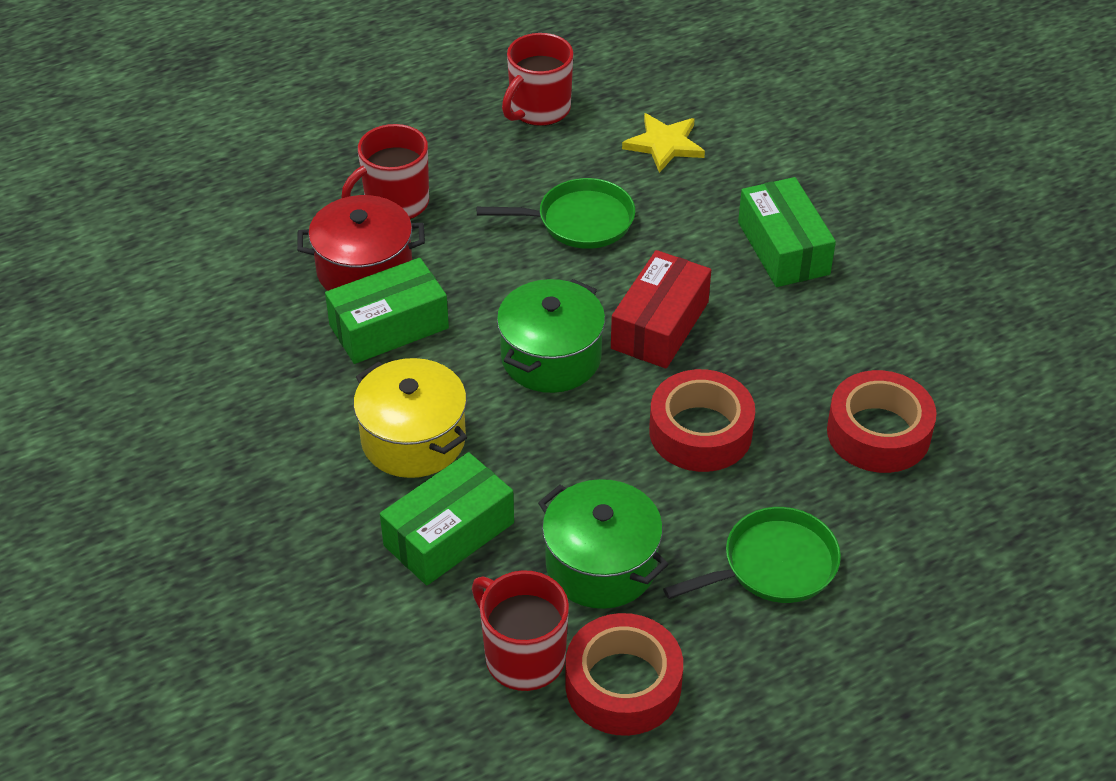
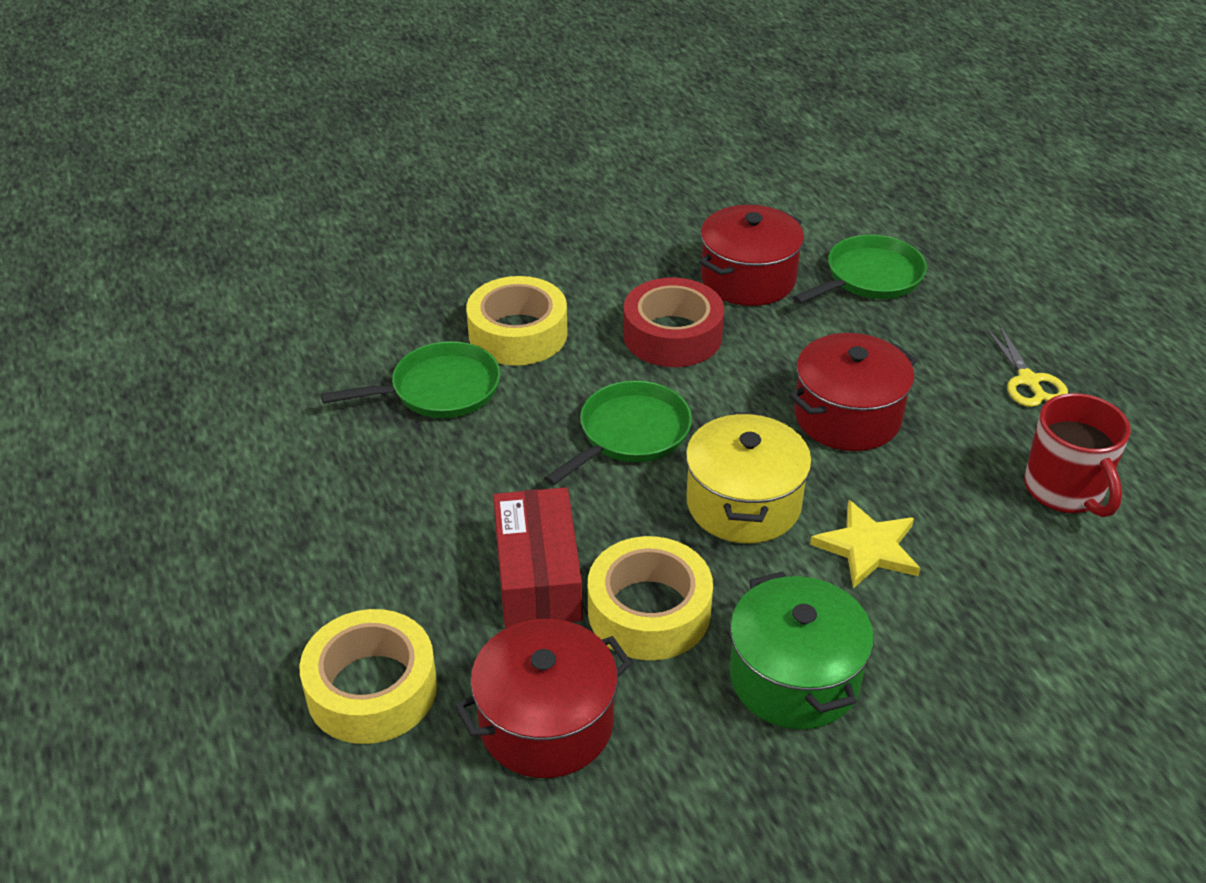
green box: 3 -> 0
green pan: 2 -> 3
green pot: 2 -> 1
red mug: 3 -> 1
red pot: 1 -> 3
red tape: 3 -> 1
yellow scissors: 0 -> 1
yellow tape: 0 -> 3

